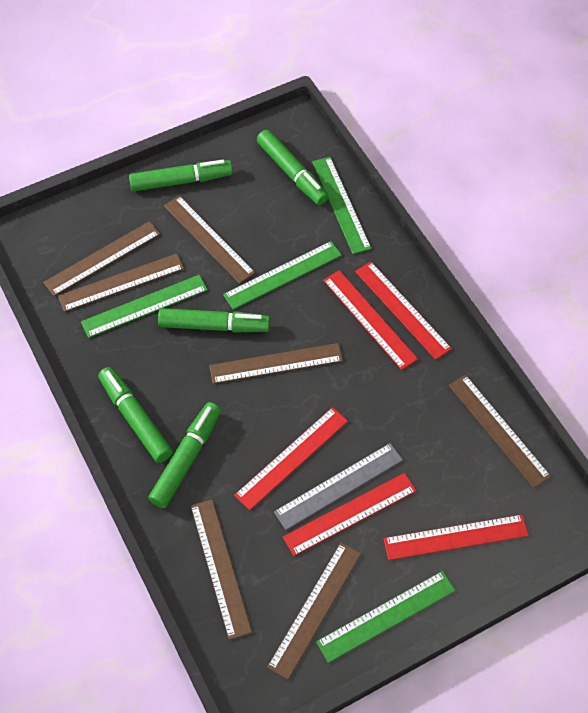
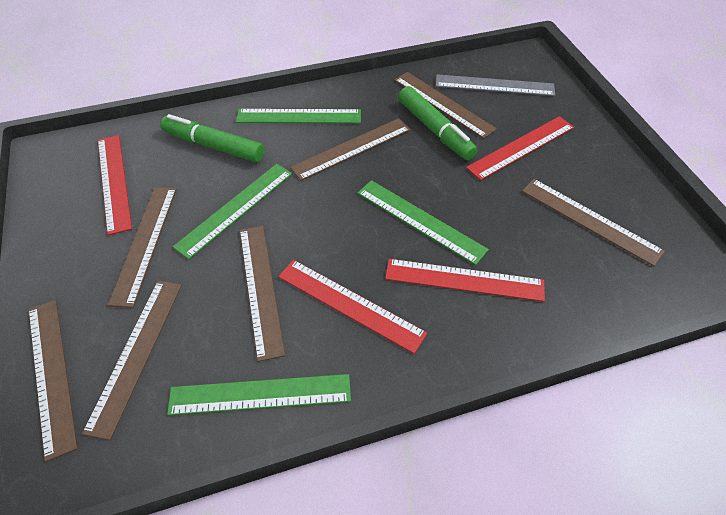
green marker: 5 -> 2
red ruler: 5 -> 4

